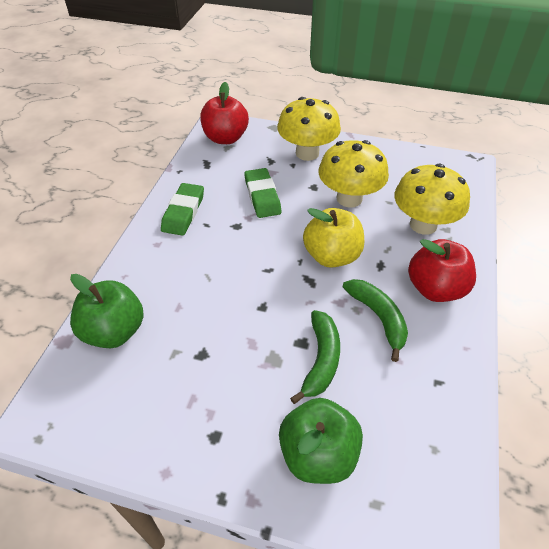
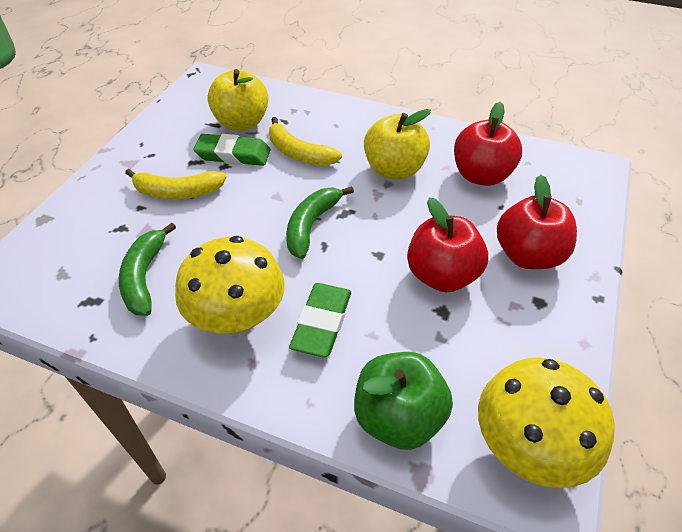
green apple: 2 -> 1
red apple: 2 -> 3
yellow apple: 1 -> 2
yellow banana: 0 -> 2
yellow mushroom: 3 -> 2

